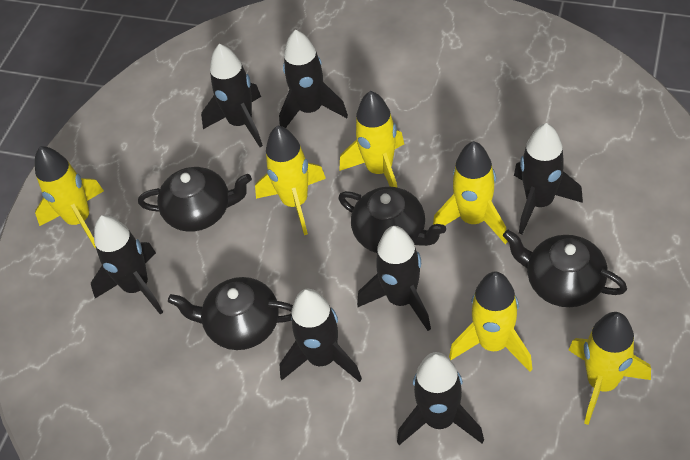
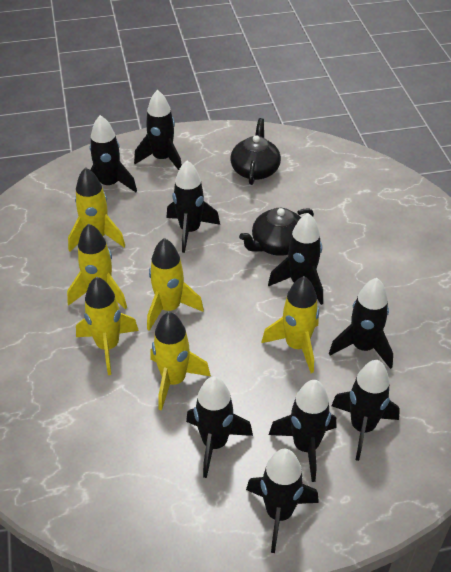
black rocket: 7 -> 9
black teapot: 4 -> 2

